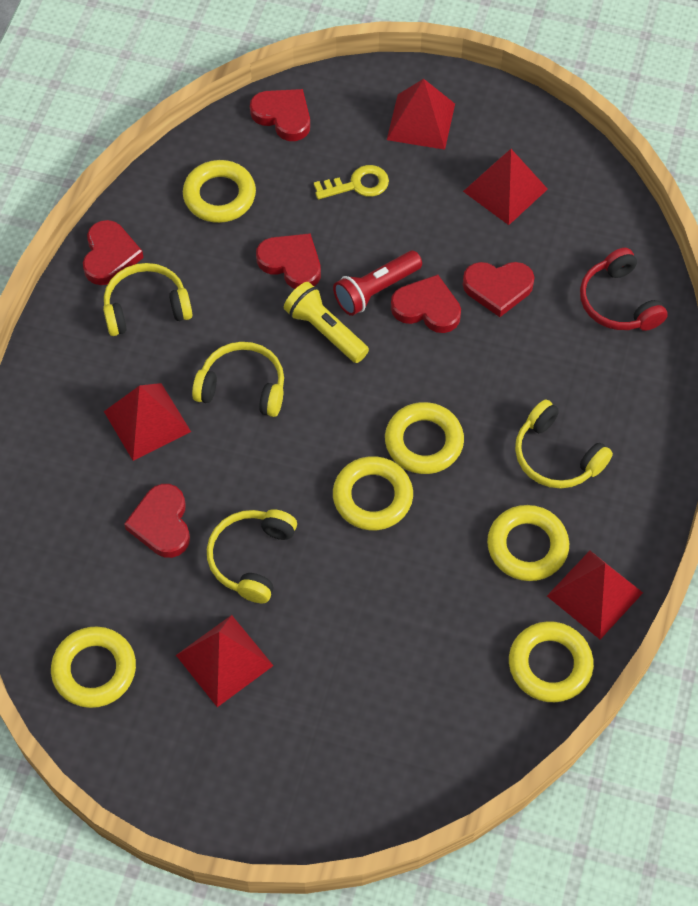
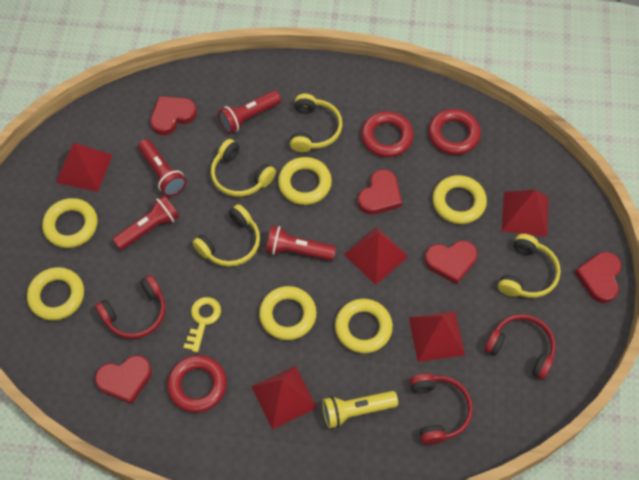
red flashlight: 1 -> 4
red headphones: 1 -> 3
red heart: 6 -> 5
red ring: 0 -> 3

